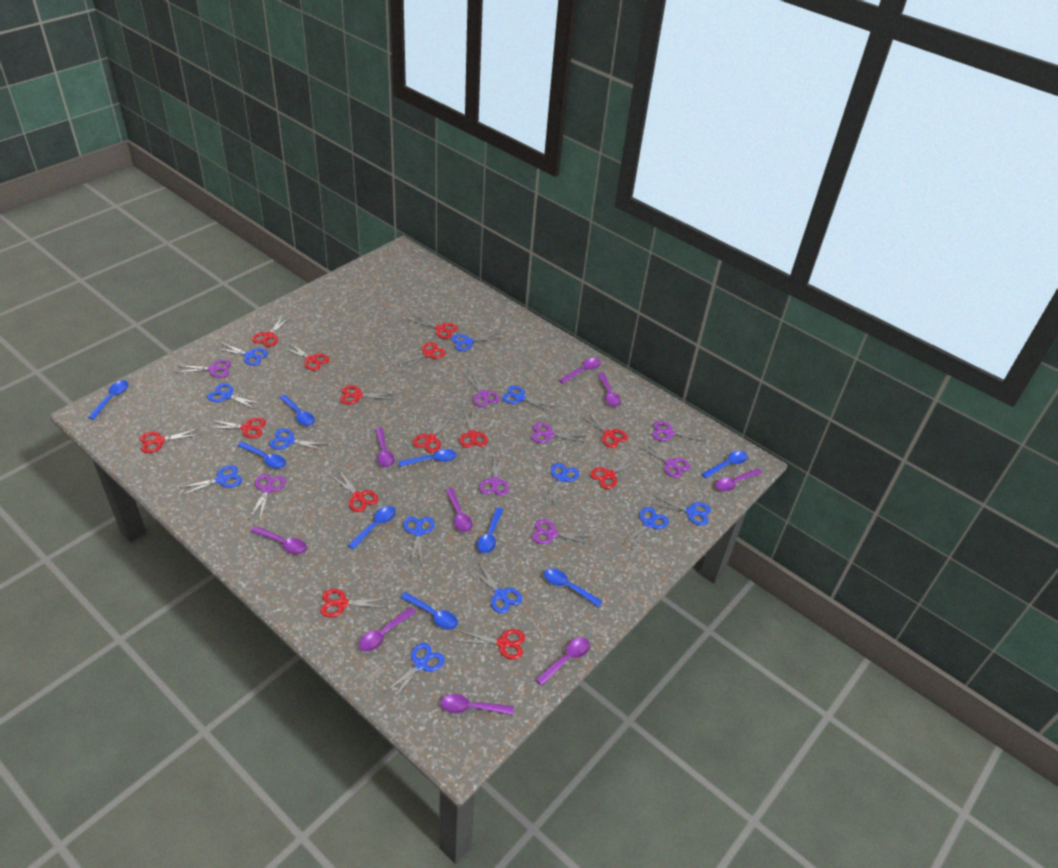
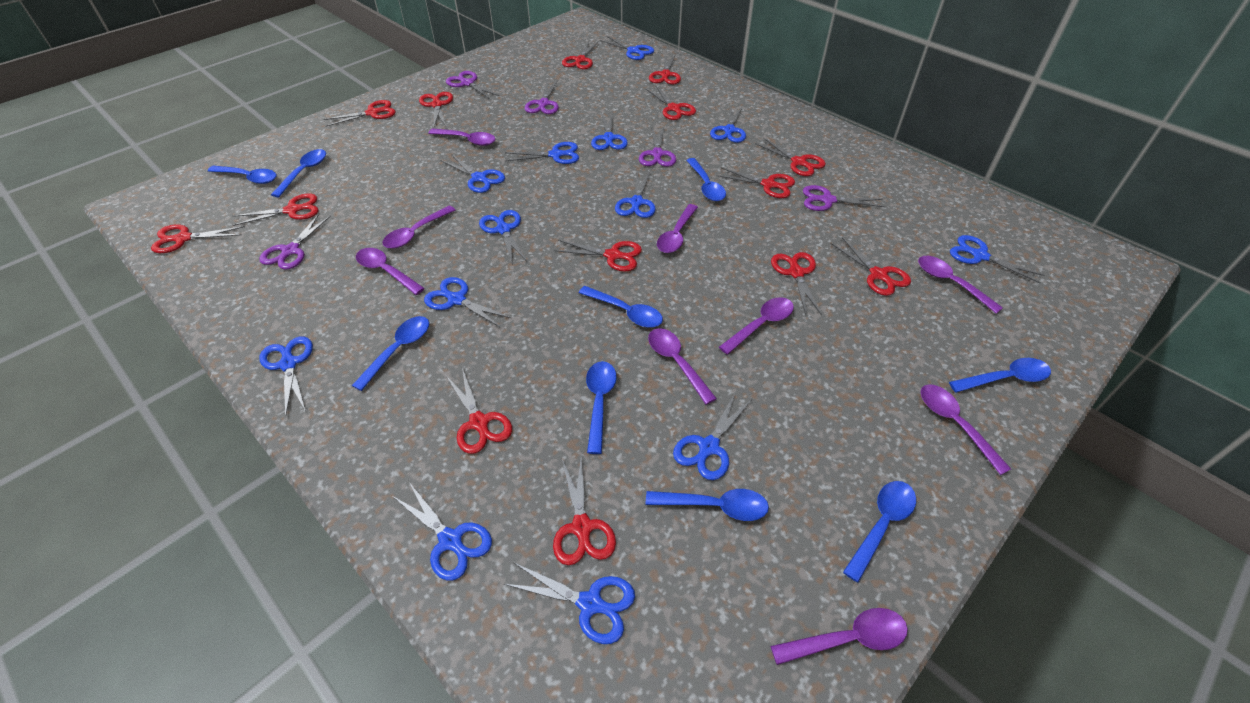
blue scissors: 12 -> 13
purple scissors: 8 -> 5

